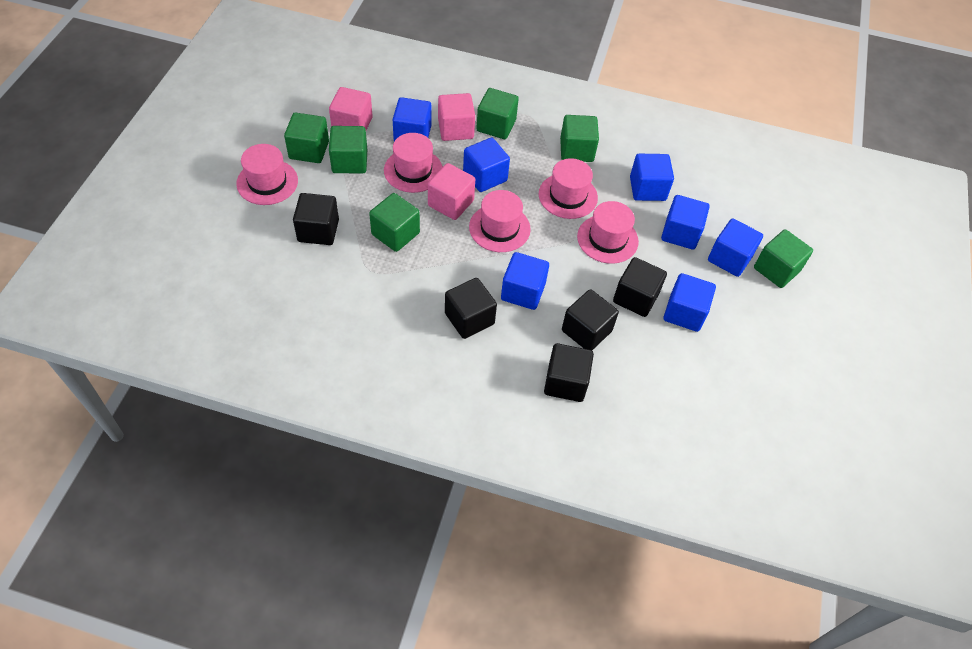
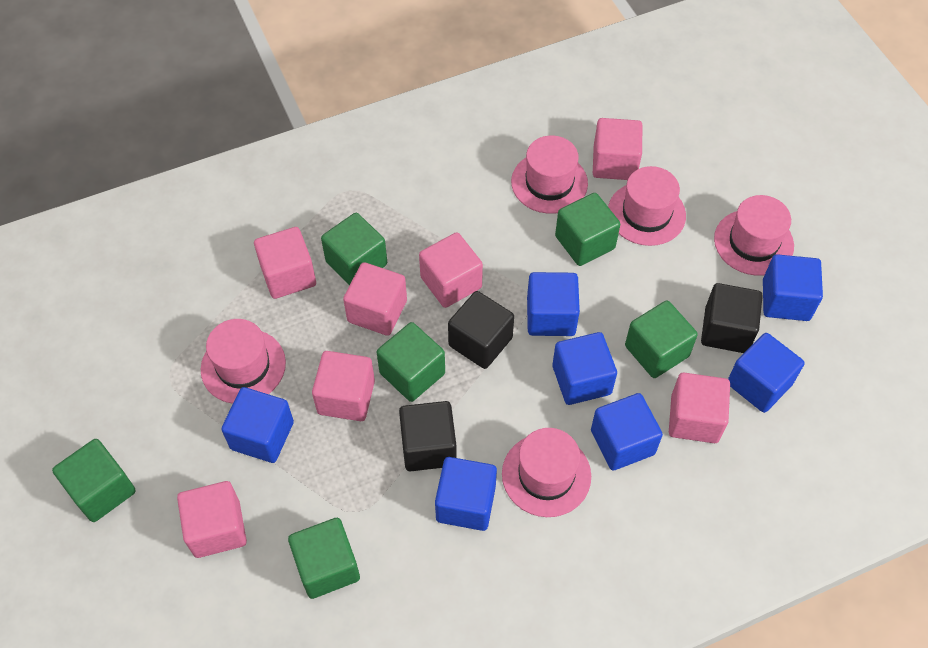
black cube: 5 -> 3
pink cube: 3 -> 7

